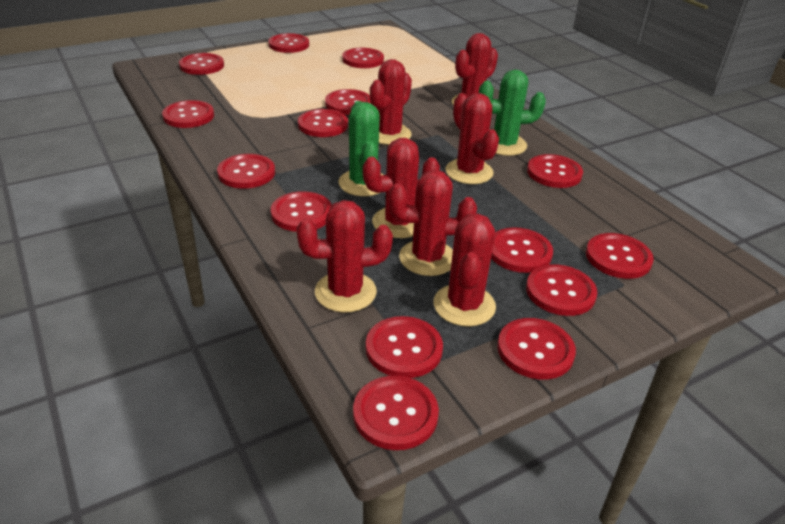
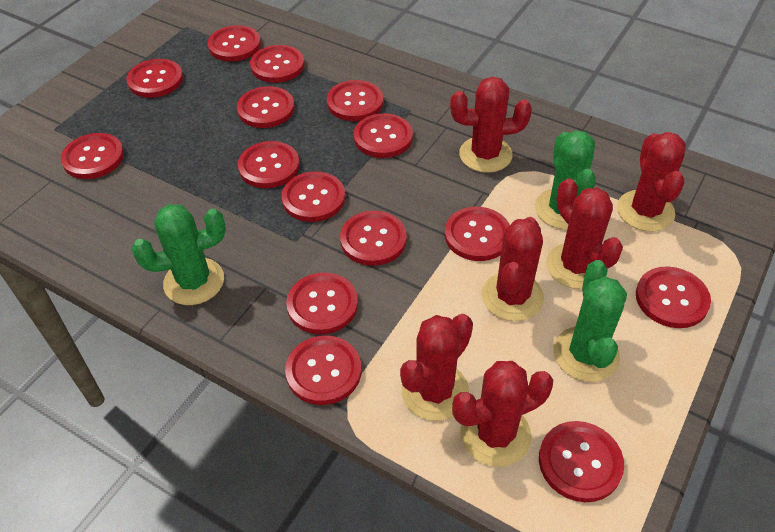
green cactus: 2 -> 3
red cactus: 7 -> 6

